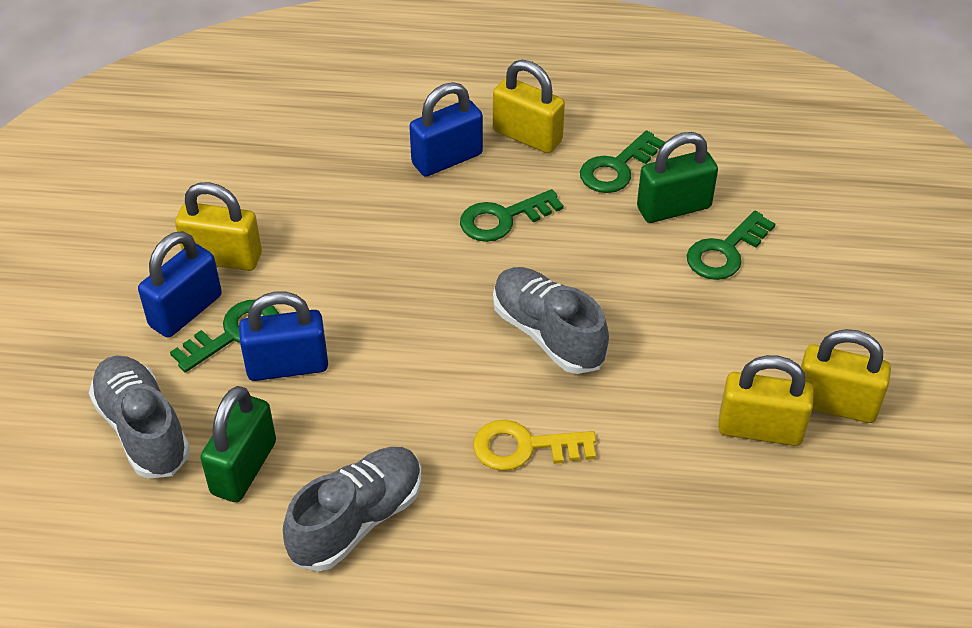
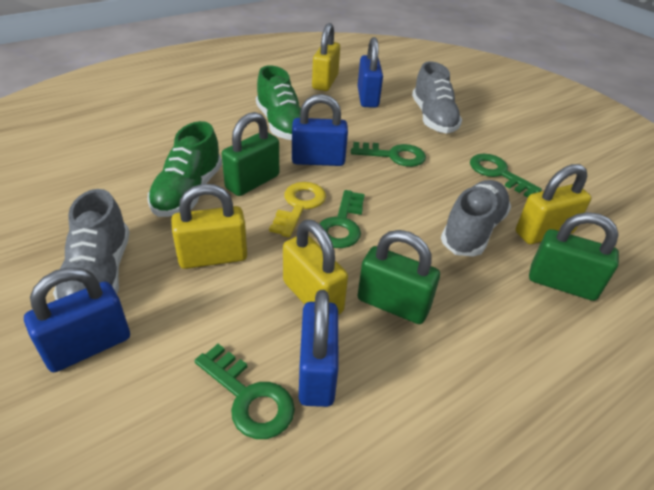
blue padlock: 3 -> 4
green padlock: 2 -> 3
green shoe: 0 -> 2

